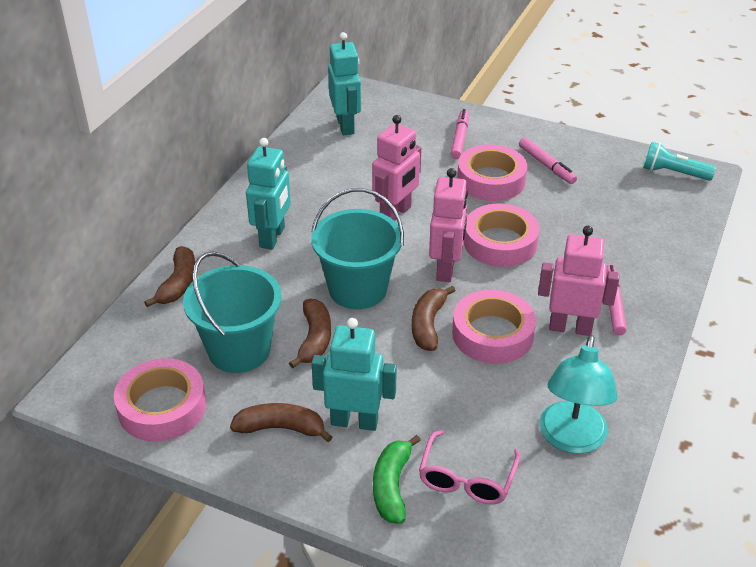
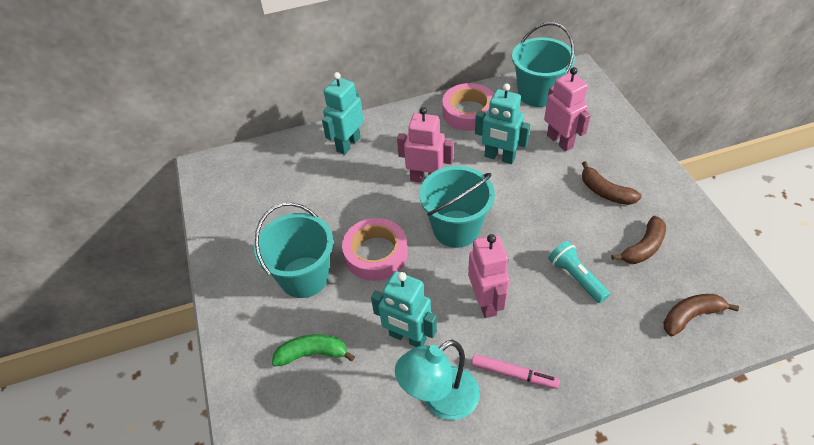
brown banana: 4 -> 3
pink glasses: 1 -> 0
pink marker: 3 -> 1
pink tape: 4 -> 2
turquoise bucket: 2 -> 3

